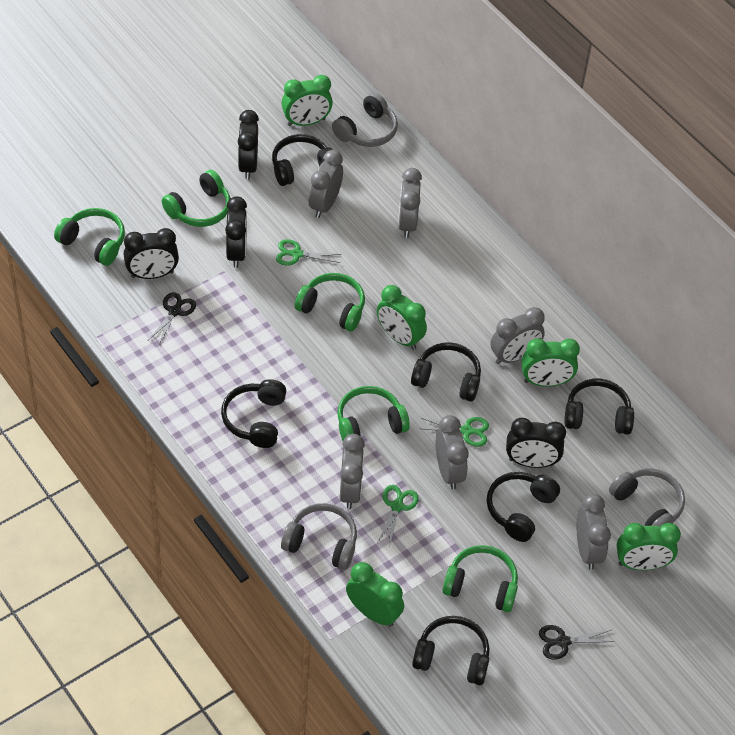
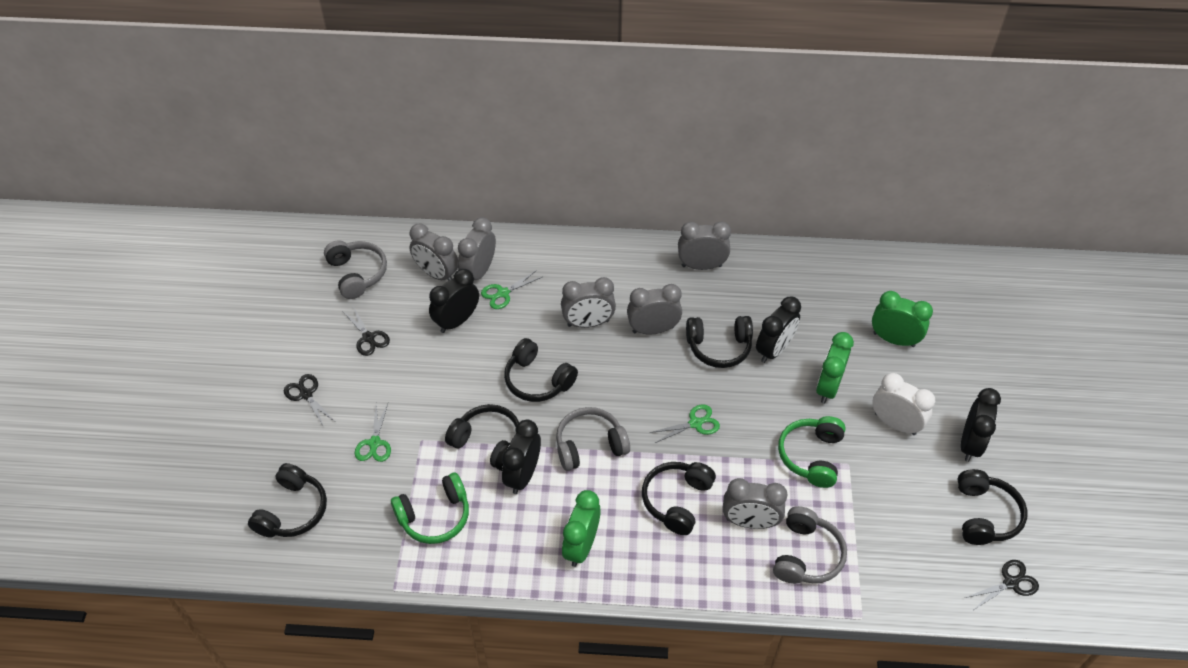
black scissors: 2 -> 3
green clock: 5 -> 3
green headphones: 5 -> 2
white clock: 0 -> 1

